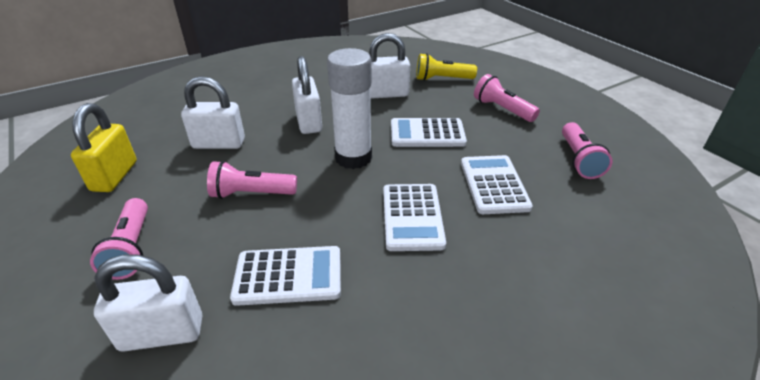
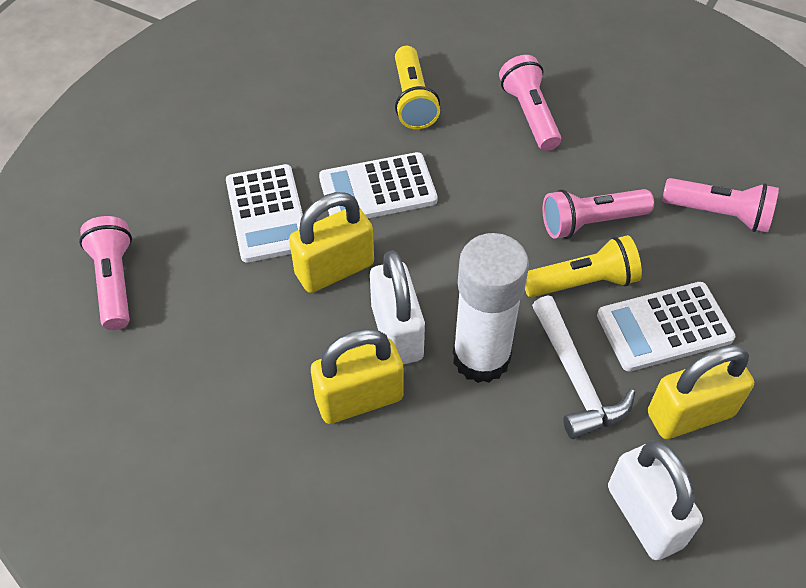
white calculator: 4 -> 3
white hammer: 0 -> 1
white padlock: 4 -> 2
yellow flashlight: 1 -> 2
yellow padlock: 1 -> 3

